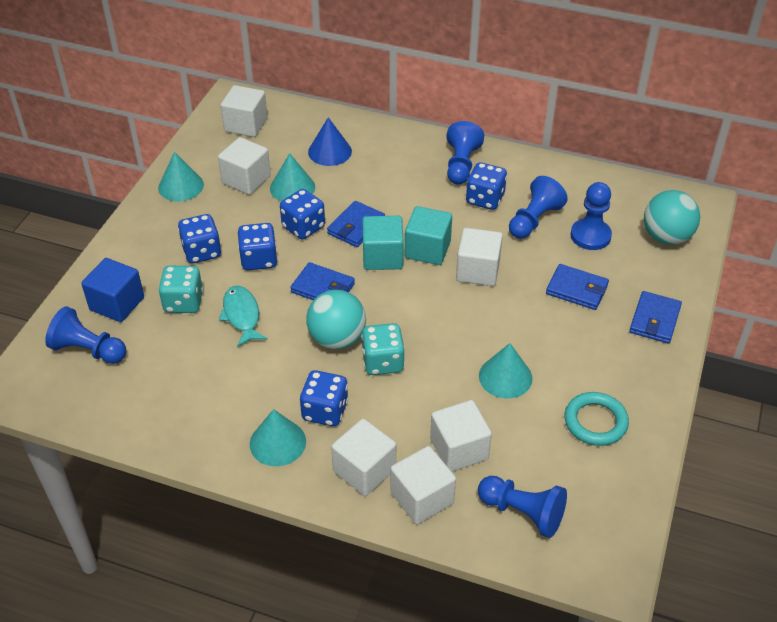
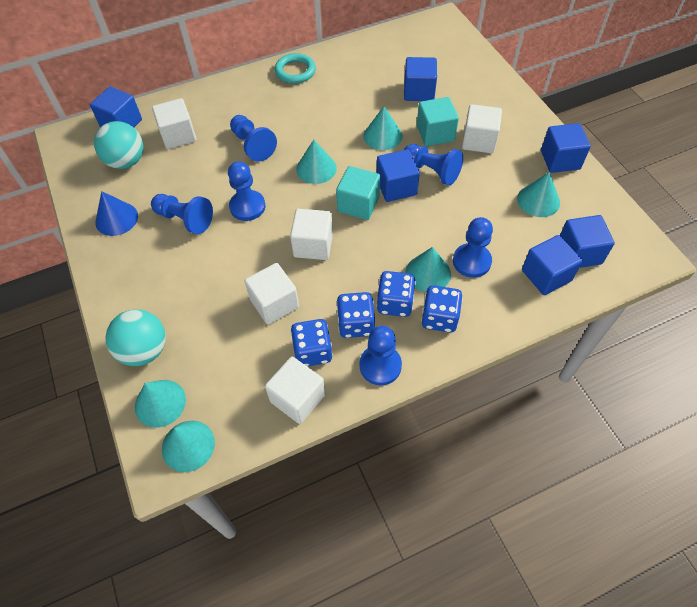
blue cube: 1 -> 6
blue dice: 5 -> 4
blue pawn: 5 -> 6
blue wallet: 4 -> 0
turquoise cone: 4 -> 6
turquoise dice: 2 -> 0
turquoise fish: 1 -> 0
white cube: 6 -> 5

